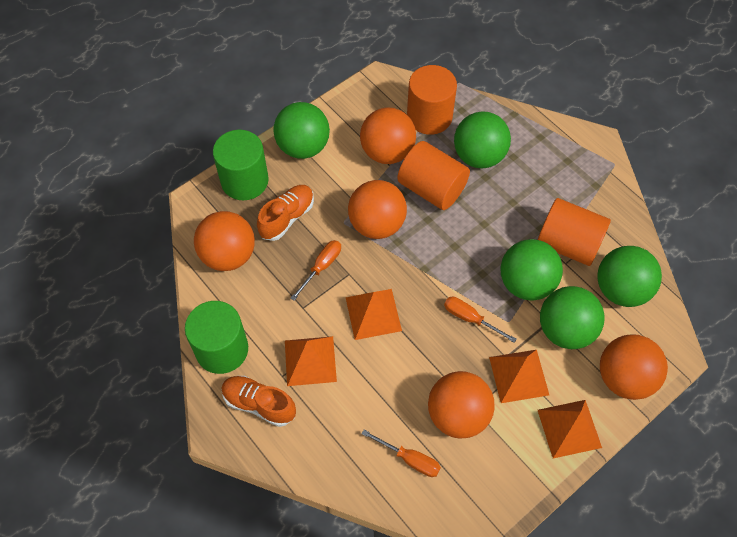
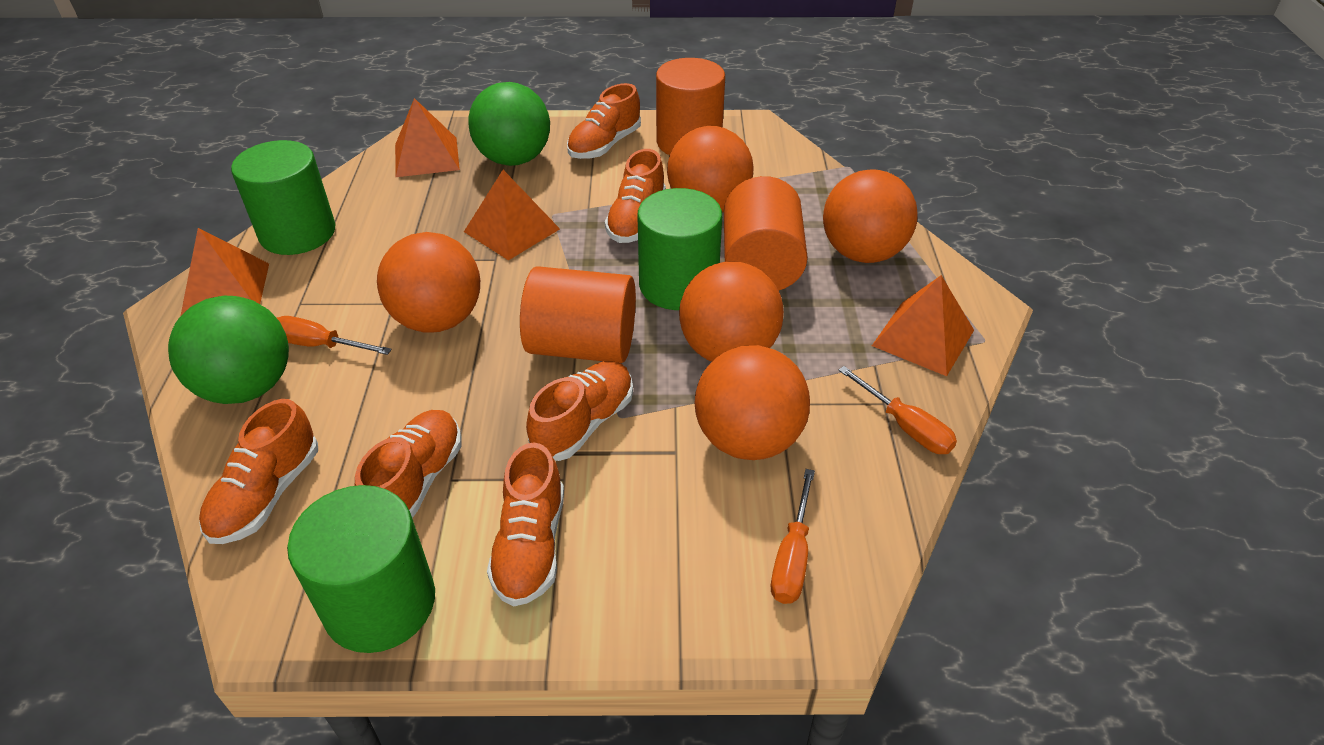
green ball: 5 -> 2
green cylinder: 2 -> 3
orange shoe: 2 -> 6

